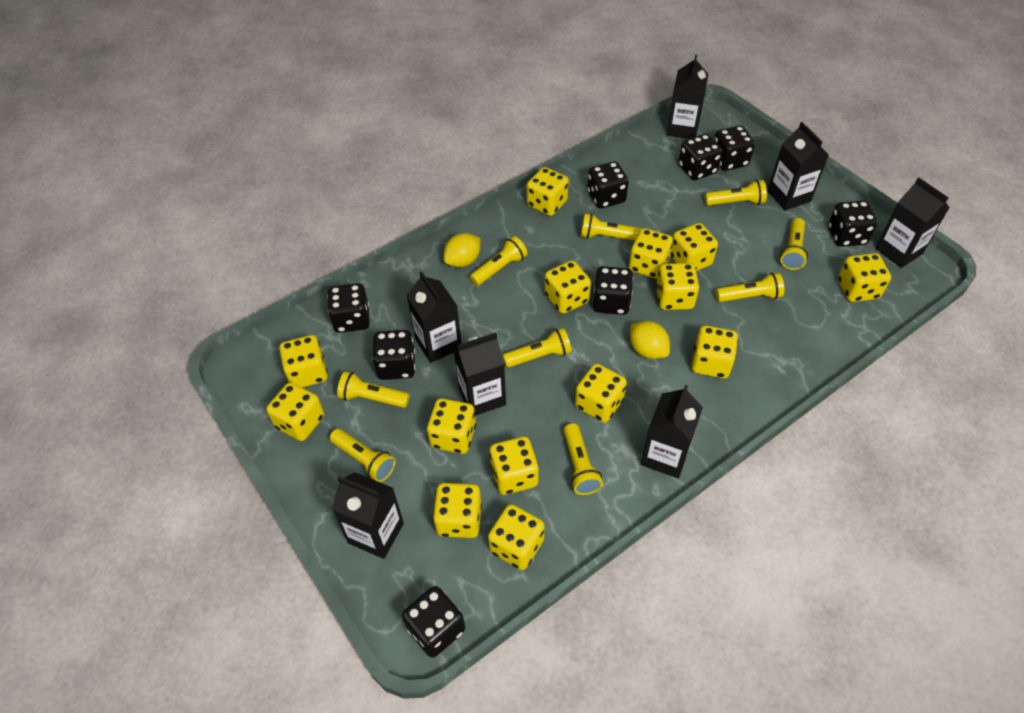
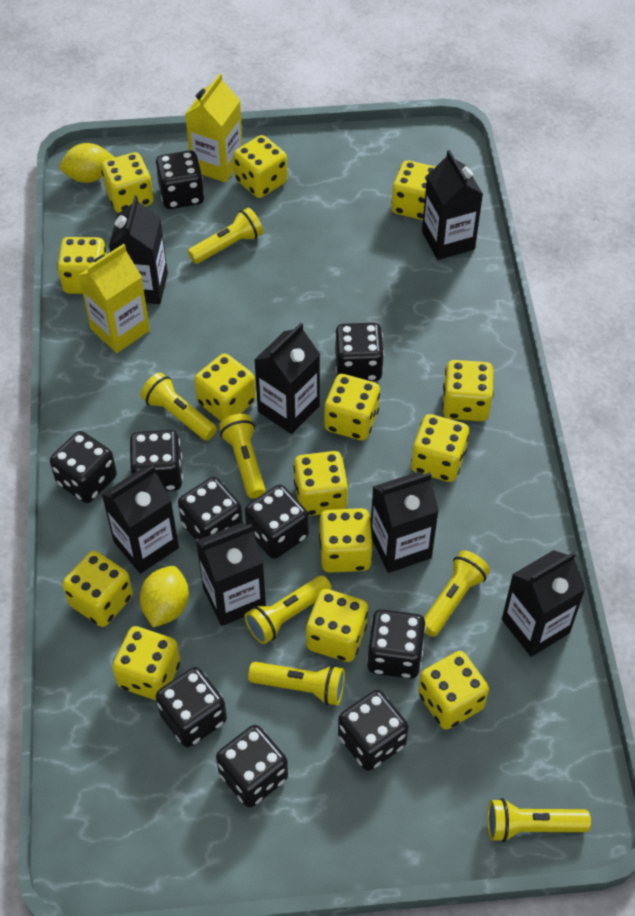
black dice: 8 -> 10
yellow carton: 0 -> 2
yellow flashlight: 9 -> 7

